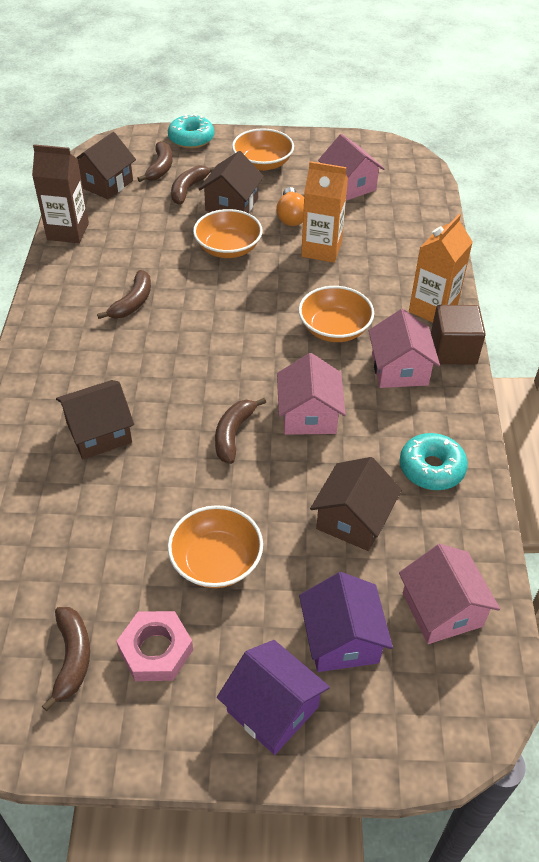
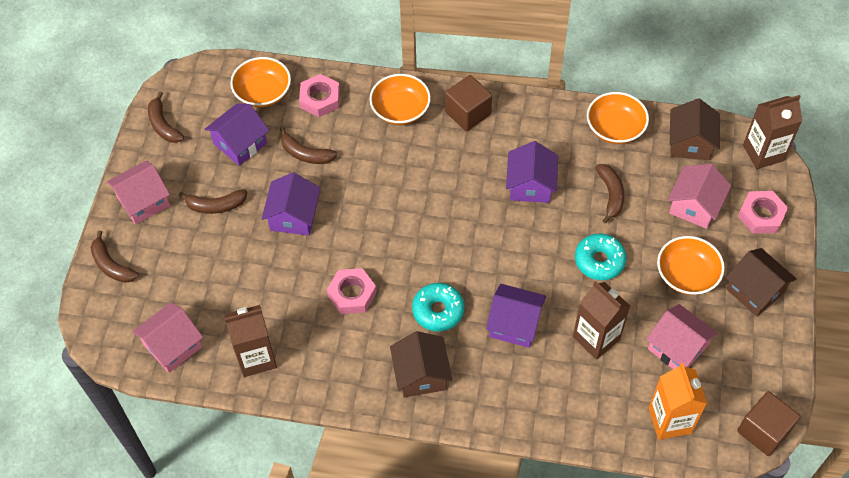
brown carton: 1 -> 3
brown cube: 1 -> 2
brown house: 4 -> 3
orange carton: 2 -> 1
orange light bulb: 1 -> 0
pink nut: 1 -> 3
purple house: 2 -> 4

